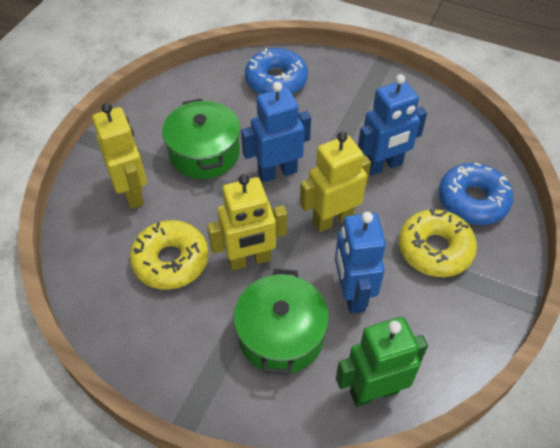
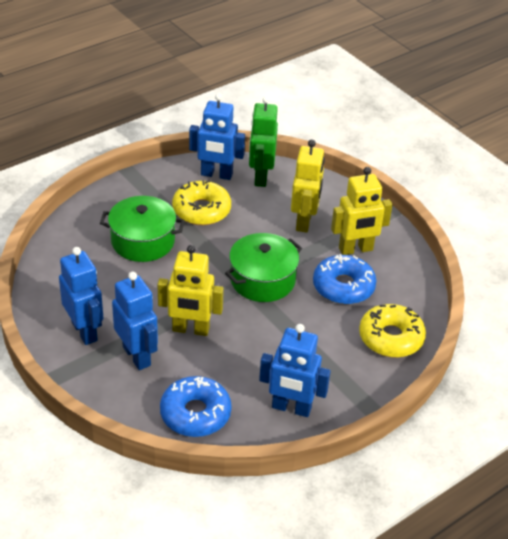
blue robot: 3 -> 4

